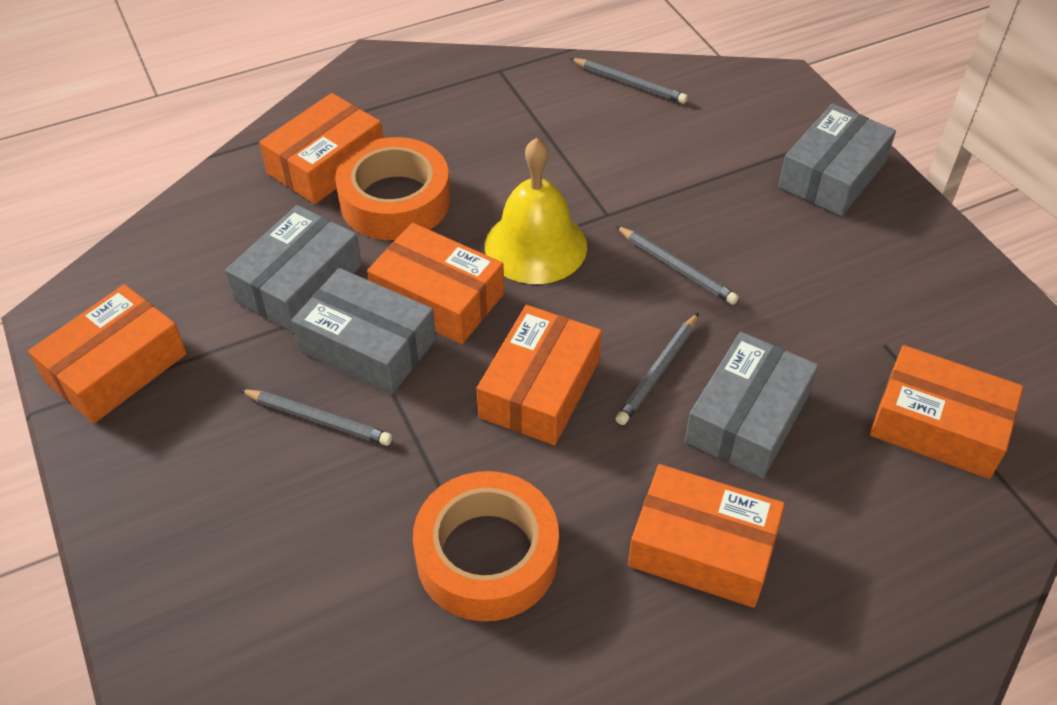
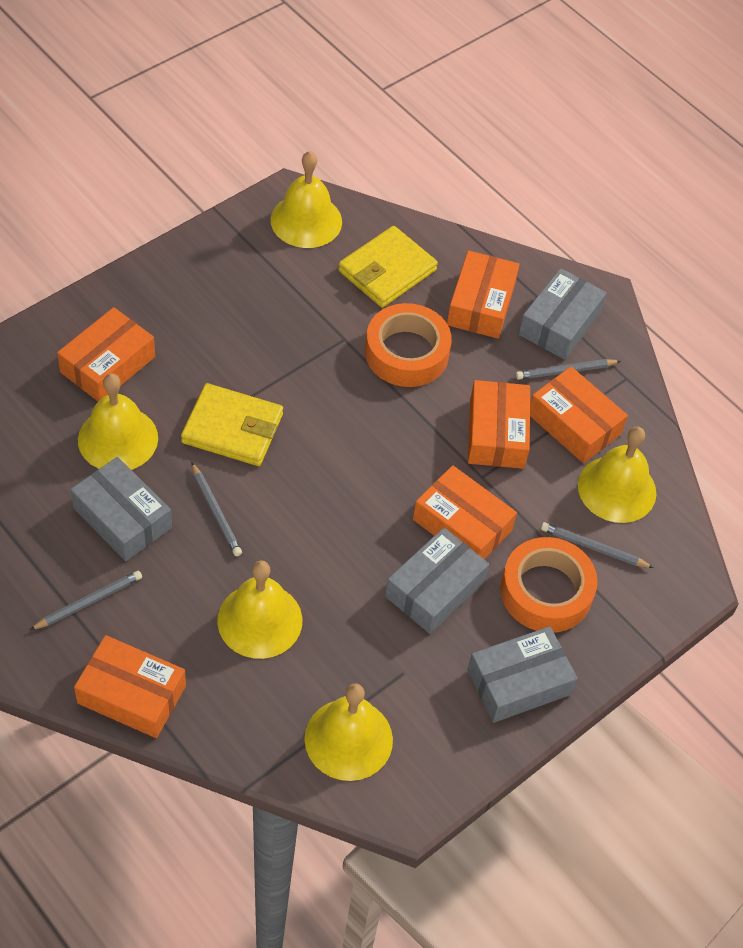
yellow bell: 1 -> 5
yellow wallet: 0 -> 2

